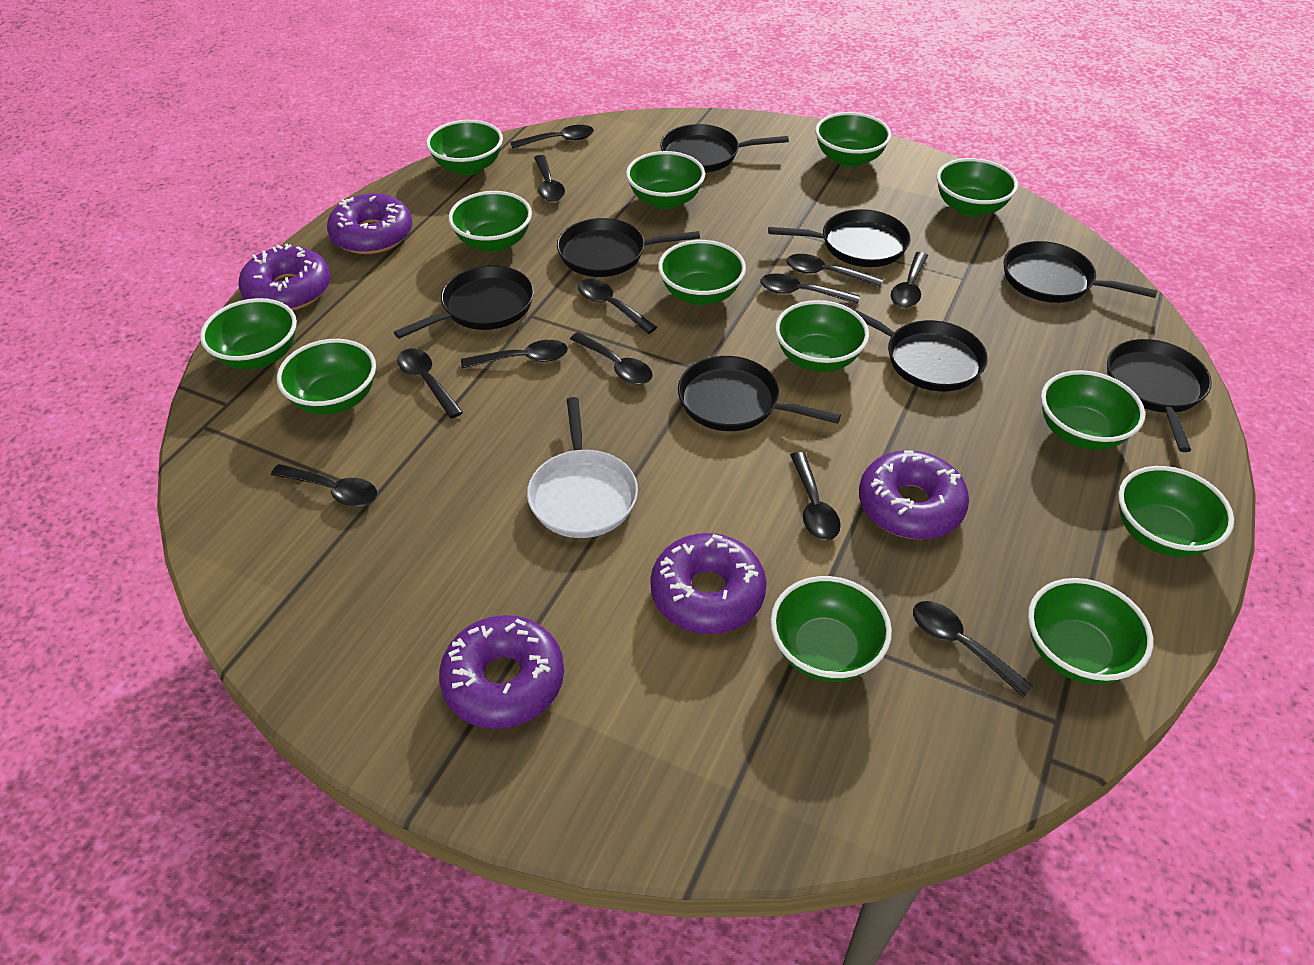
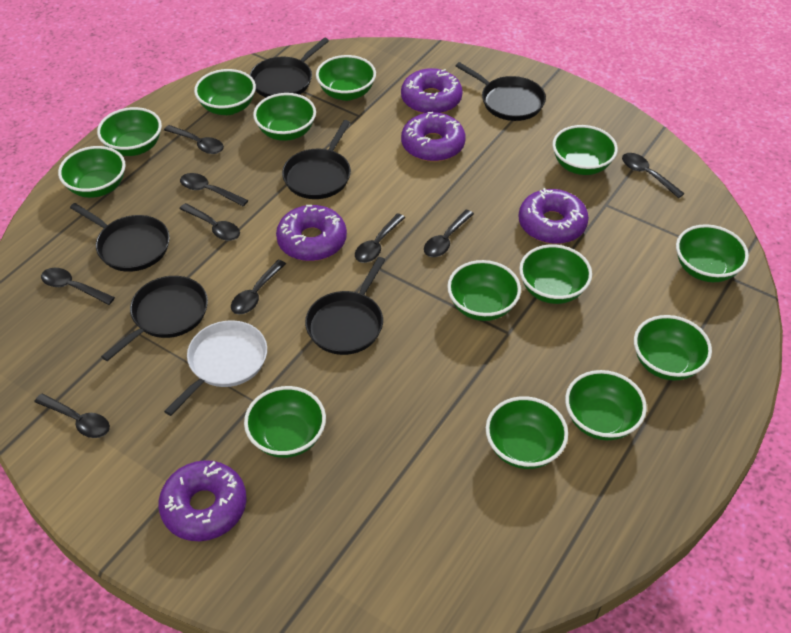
black pan: 8 -> 6
black spoon: 12 -> 9

